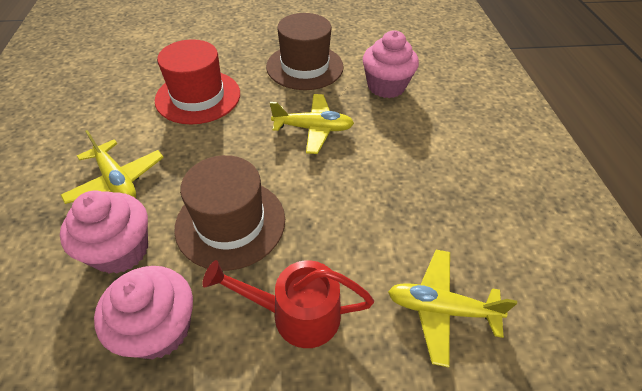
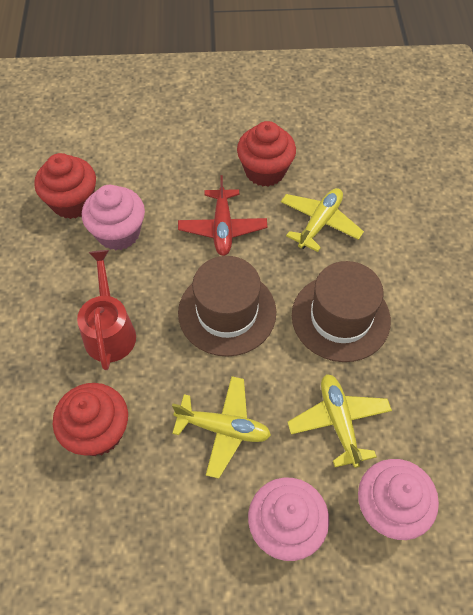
red cupcake: 0 -> 3
red hat: 1 -> 0
red plane: 0 -> 1

